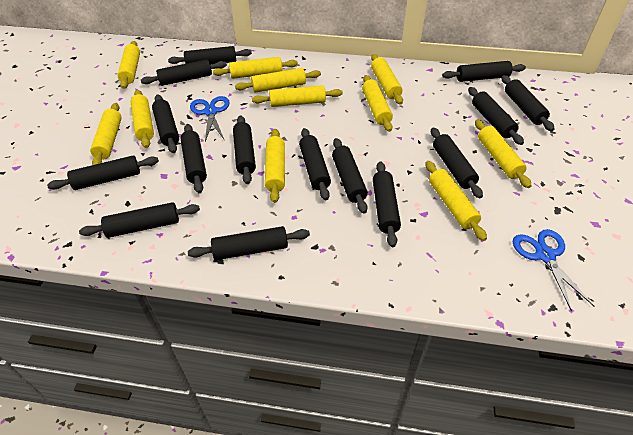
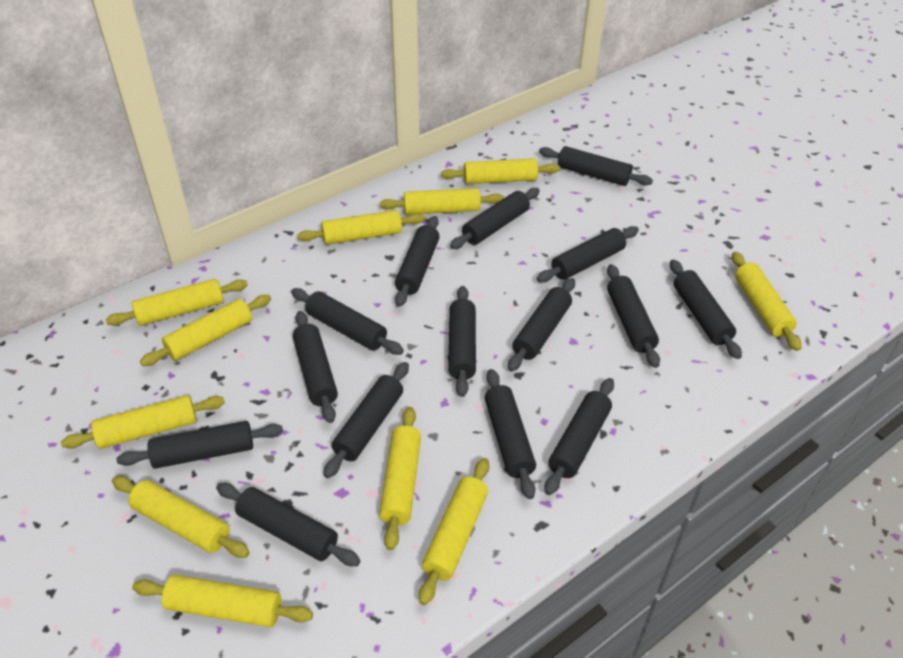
blue scissors: 2 -> 0

